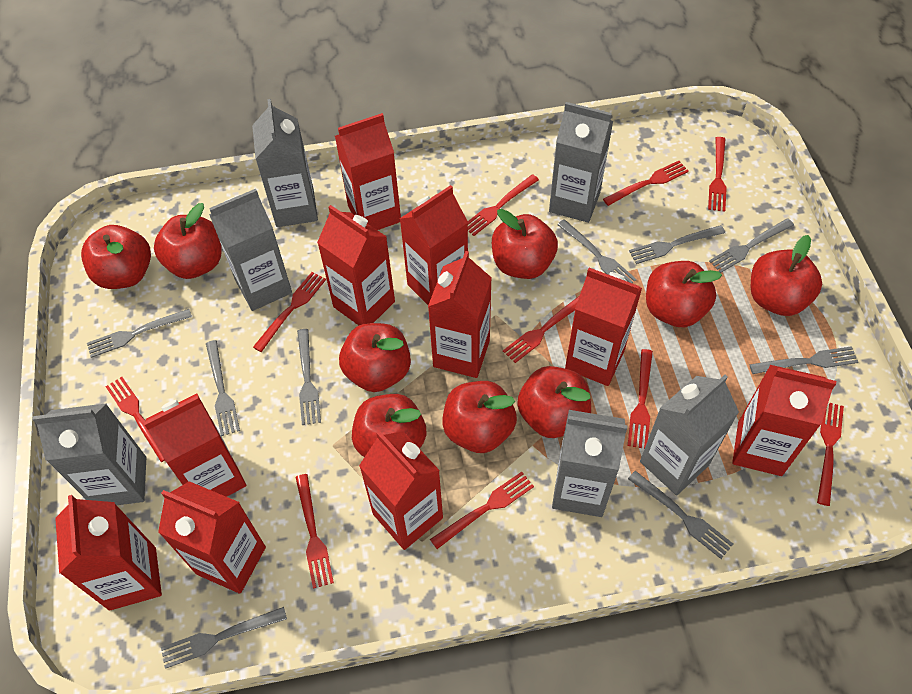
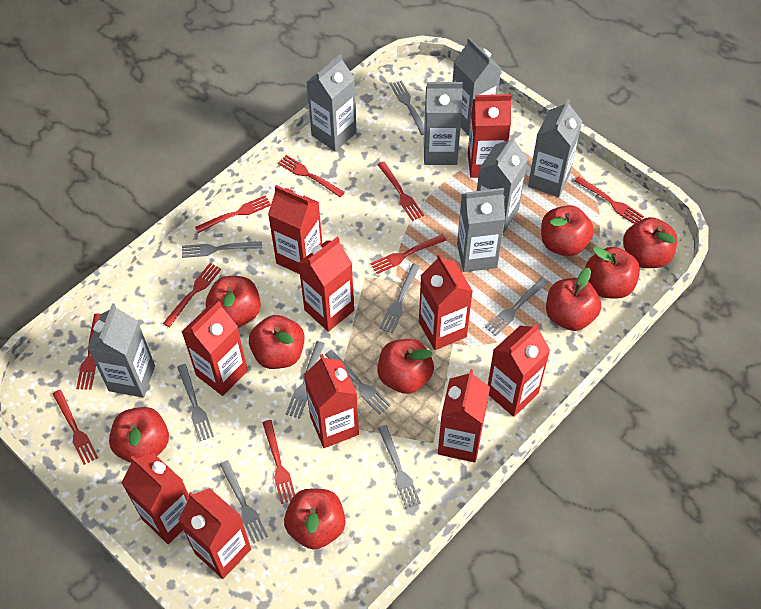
grey carton: 6 -> 7
red fork: 10 -> 9

